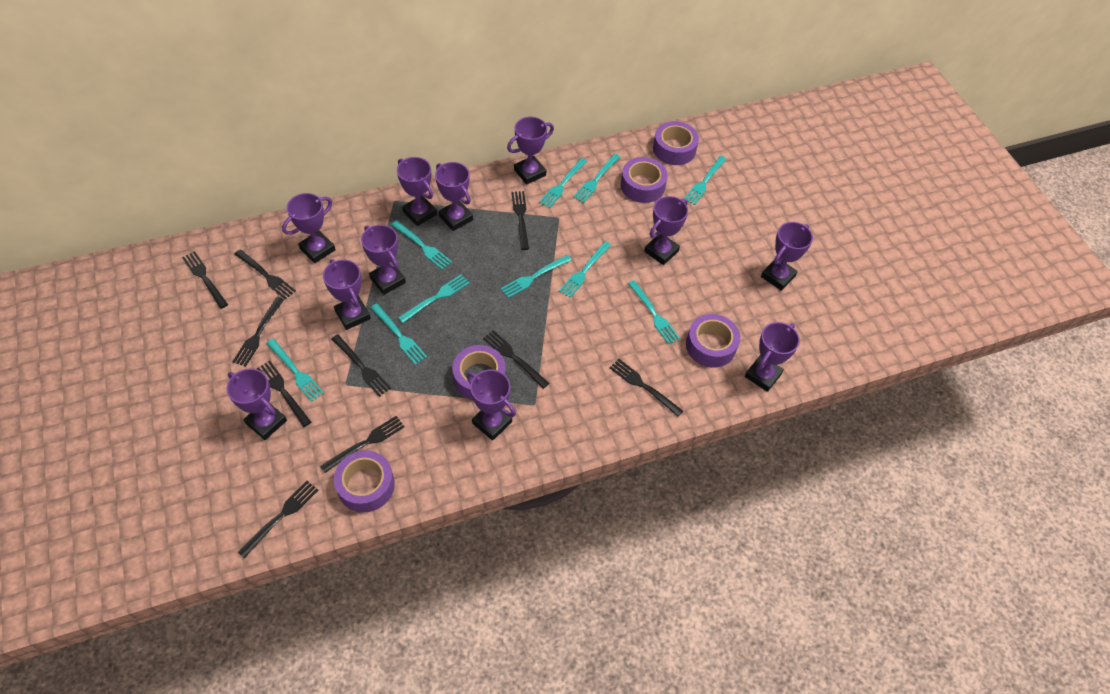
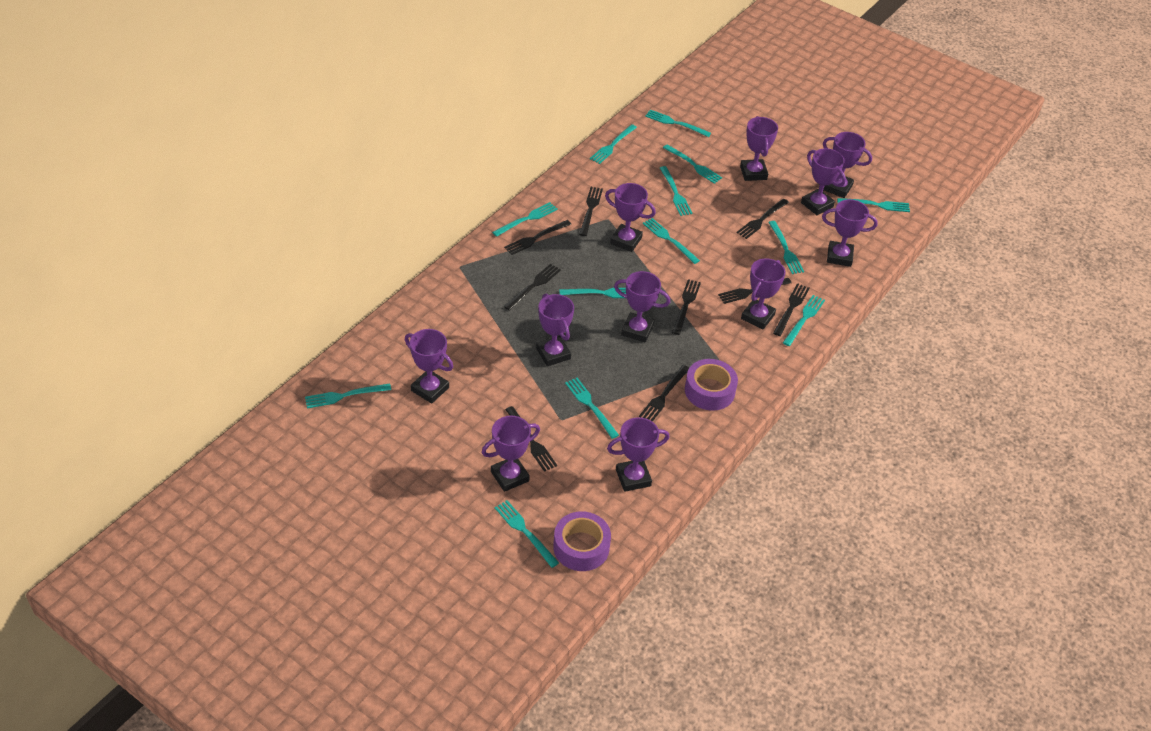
black fork: 10 -> 9
purple tape: 5 -> 2
turquoise fork: 10 -> 13

